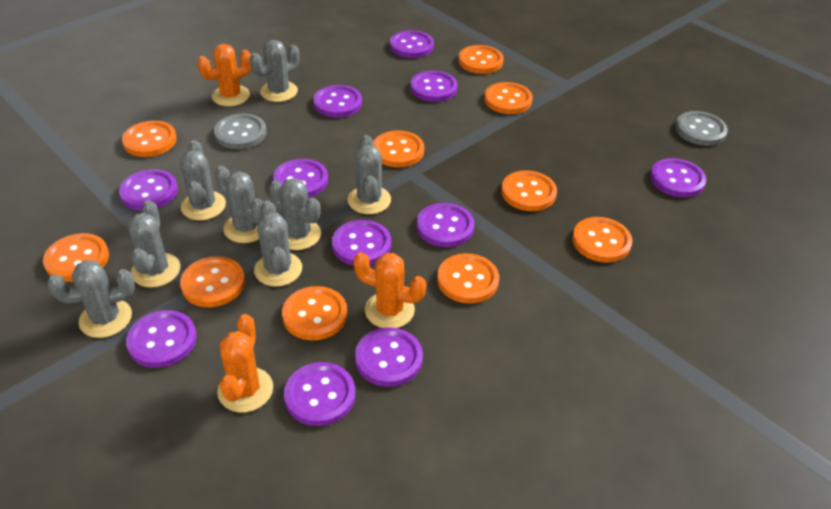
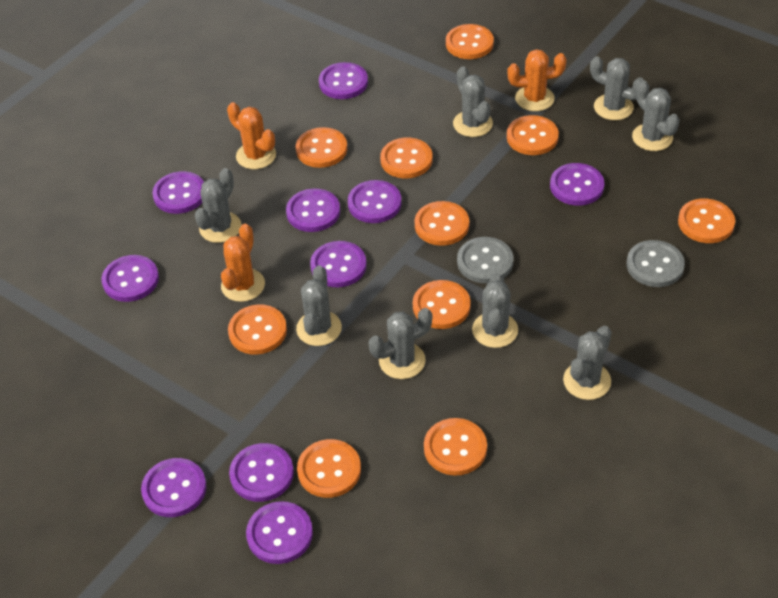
purple button: 11 -> 10

